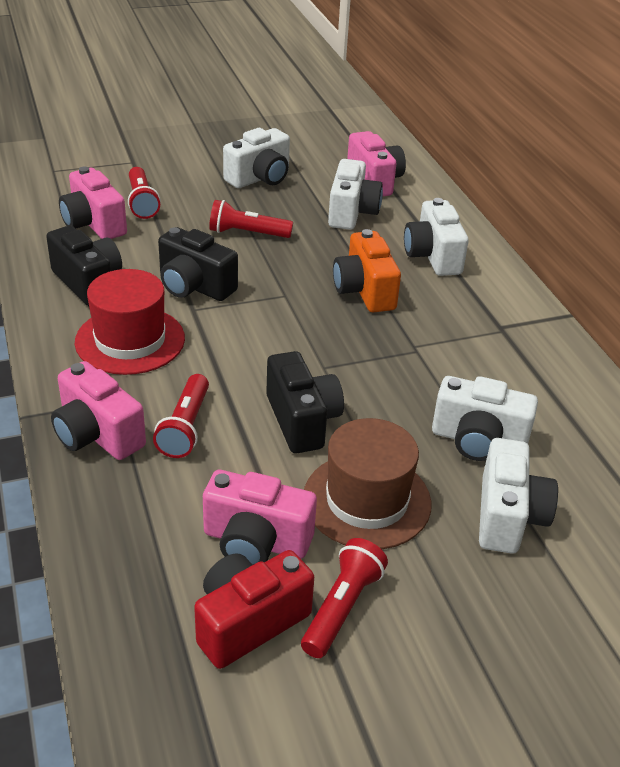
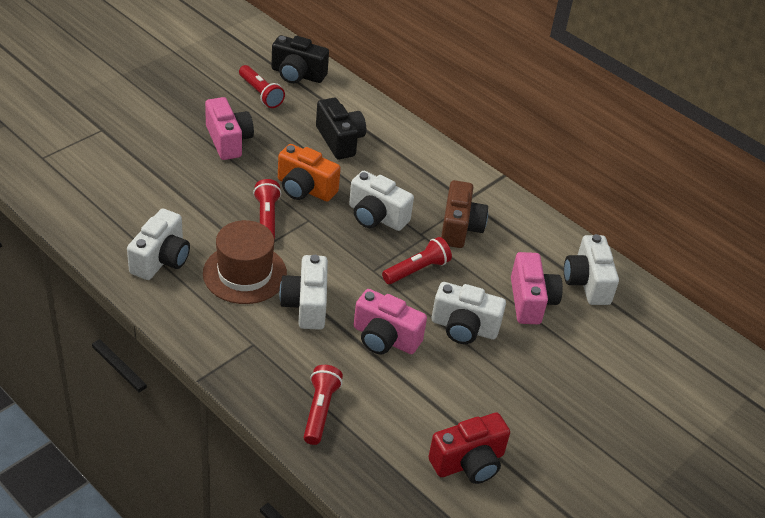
black camera: 3 -> 2
brown camera: 0 -> 1
pink camera: 4 -> 3
red hat: 1 -> 0

